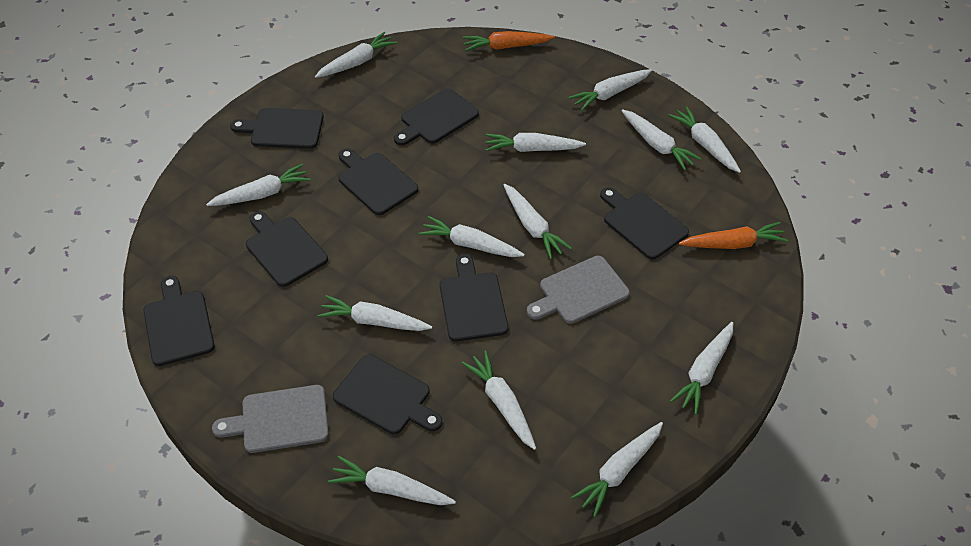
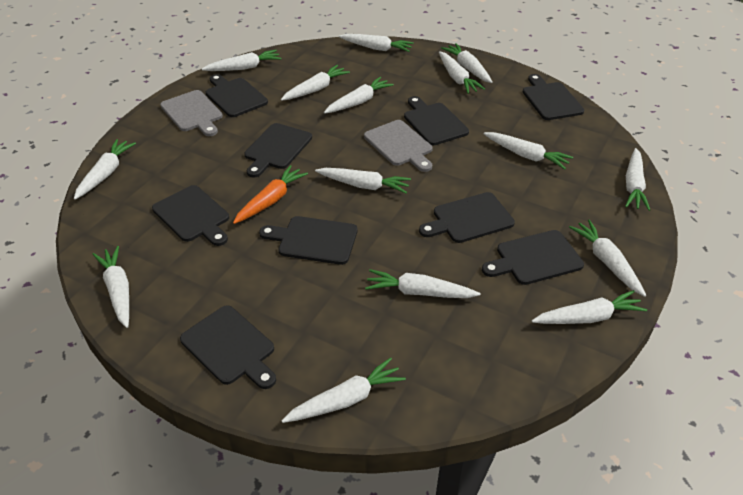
black cutting board: 8 -> 9
orange carrot: 2 -> 1
white carrot: 13 -> 15

